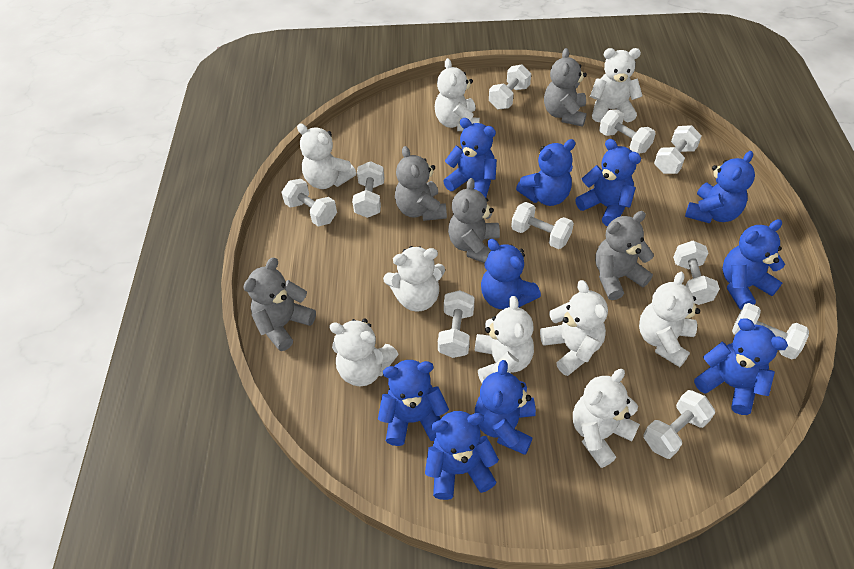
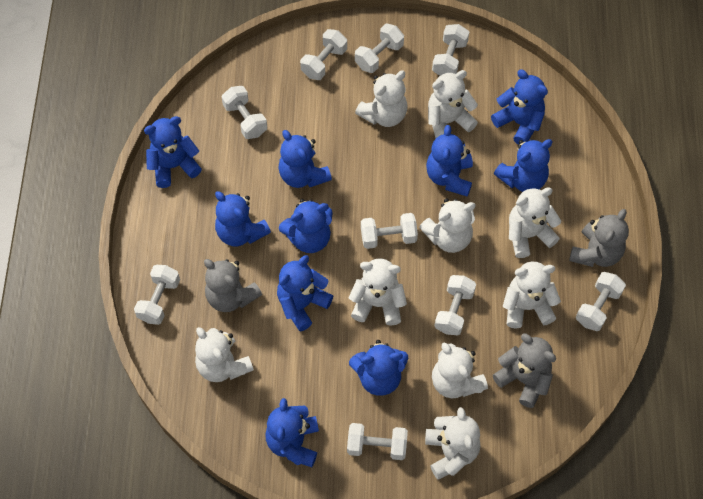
grey teddy bear: 5 -> 3
white dumbbell: 10 -> 9

